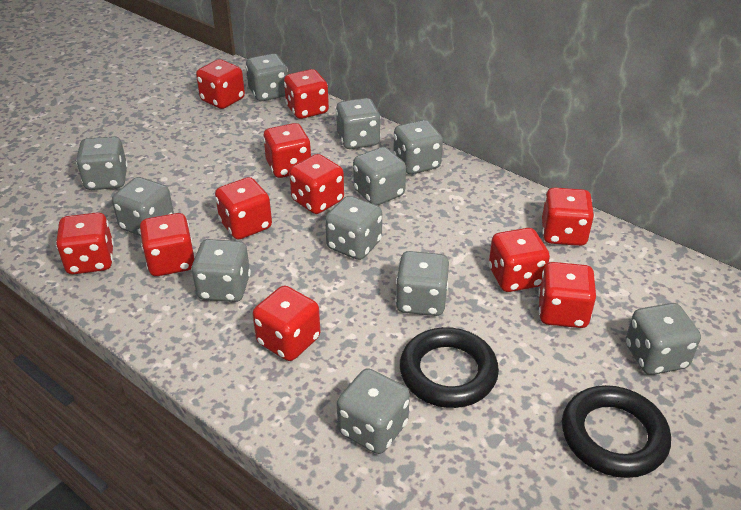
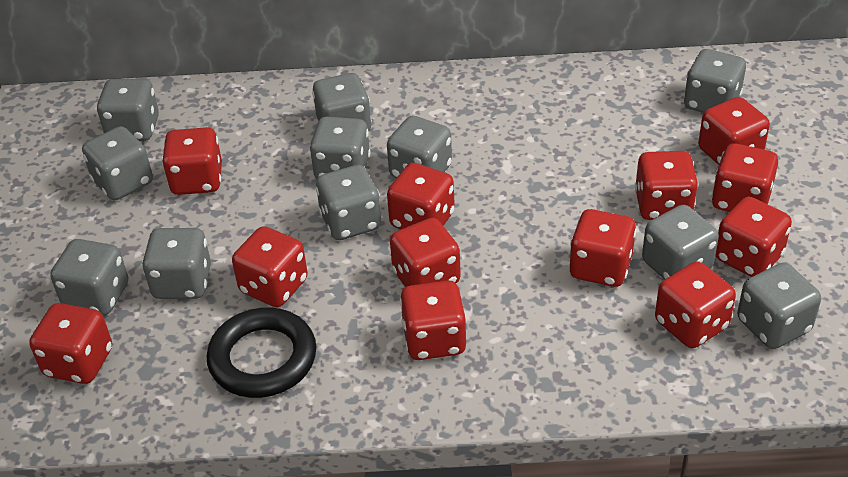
black ring: 2 -> 1
red dice: 11 -> 12

